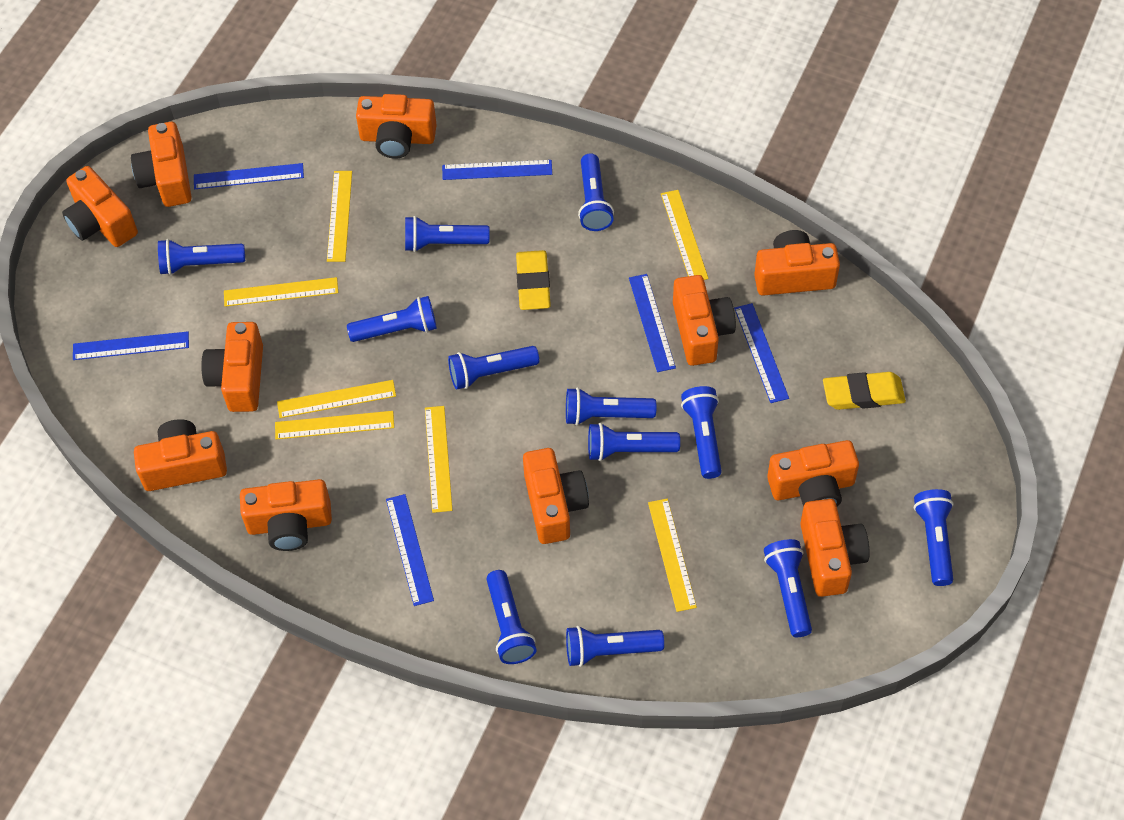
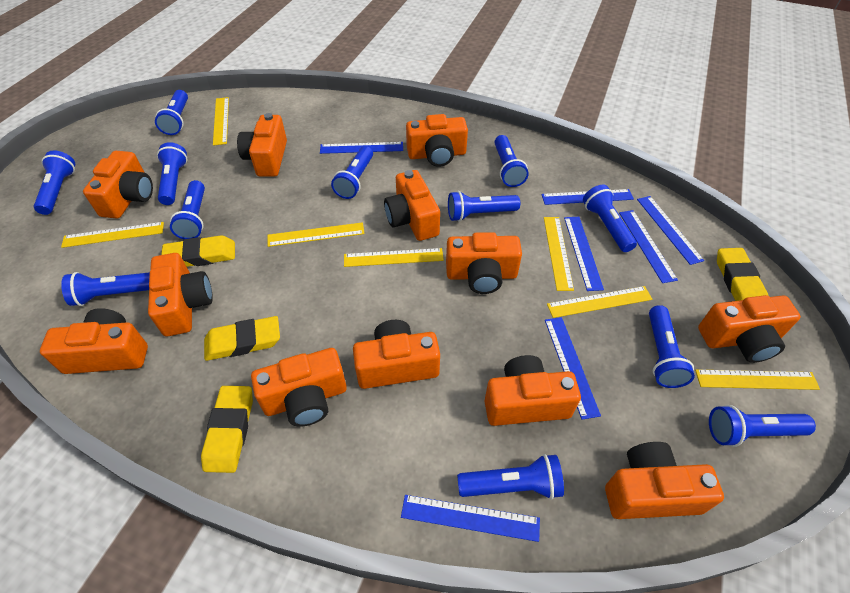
blue ruler: 6 -> 7
orange camera: 11 -> 12
yellow eraser: 2 -> 4

